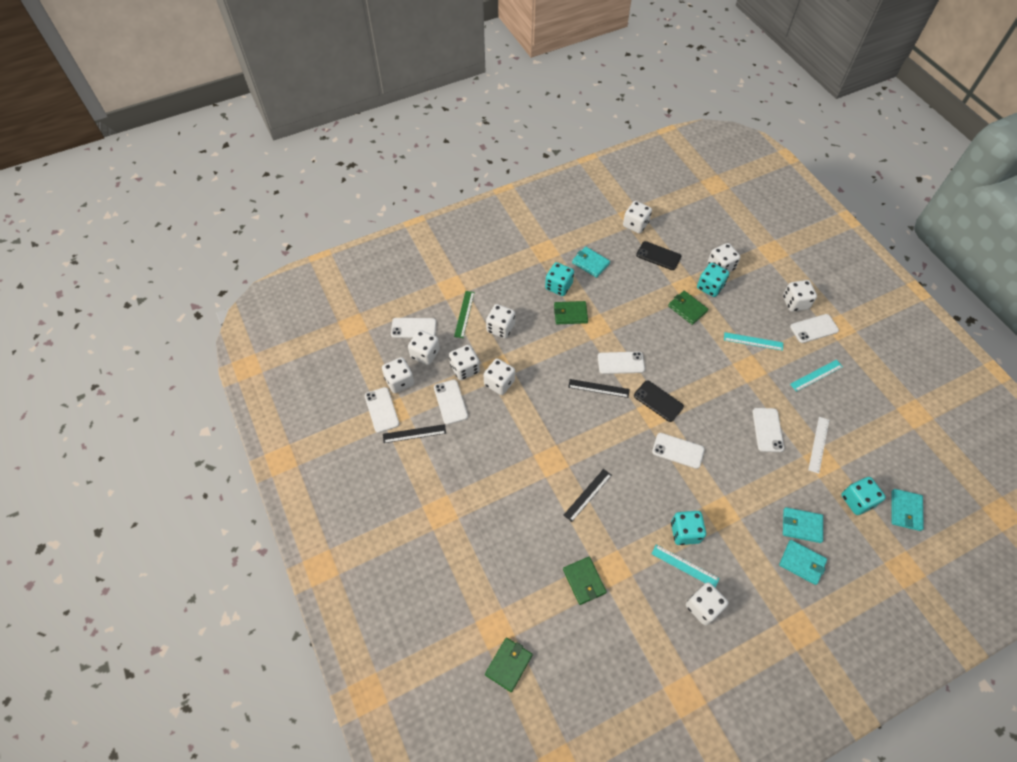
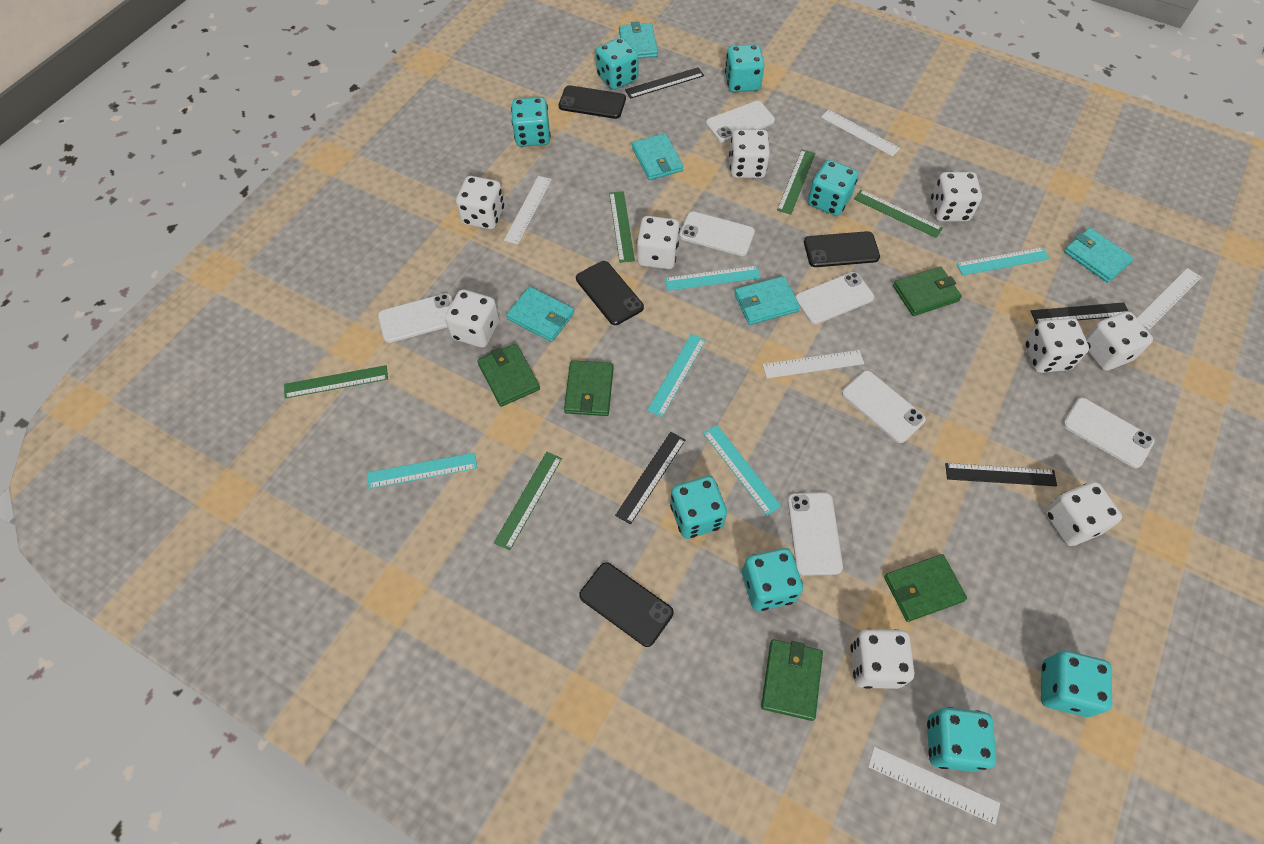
black phone: 2 -> 4
black ruler: 3 -> 4
green ruler: 1 -> 5
green wallet: 4 -> 5
turquoise dice: 4 -> 8
turquoise ruler: 3 -> 5
turquoise wallet: 4 -> 5
white ruler: 1 -> 5

